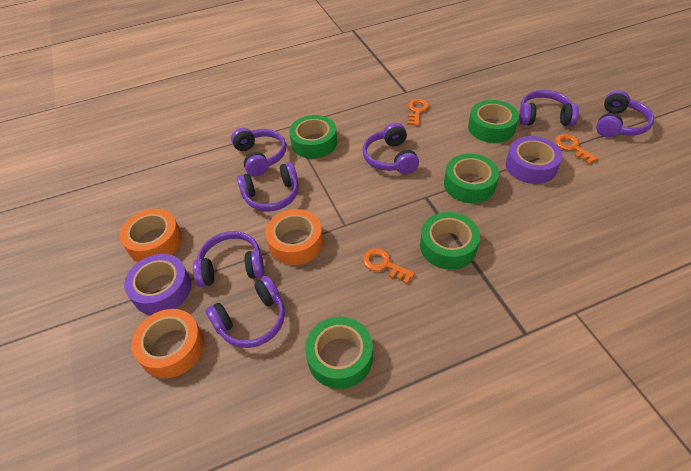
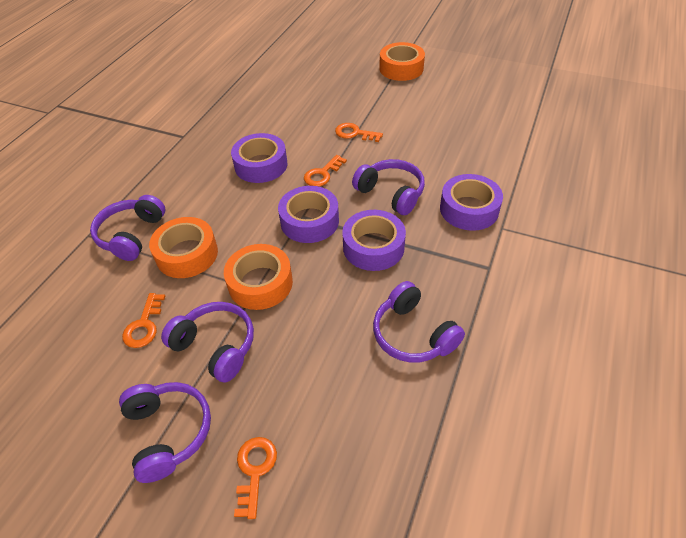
green tape: 5 -> 0
orange key: 3 -> 4
purple headphones: 7 -> 5
purple tape: 2 -> 4

